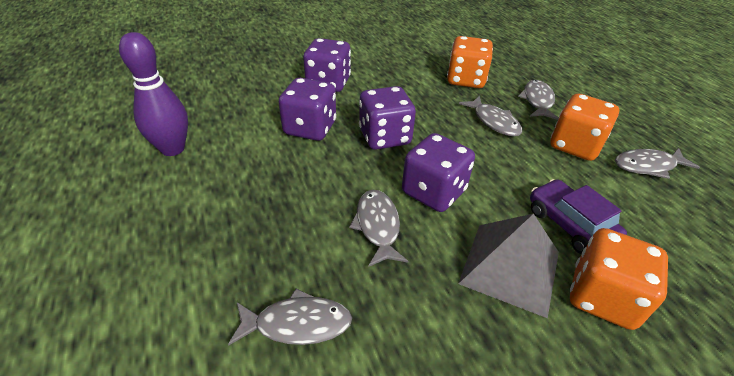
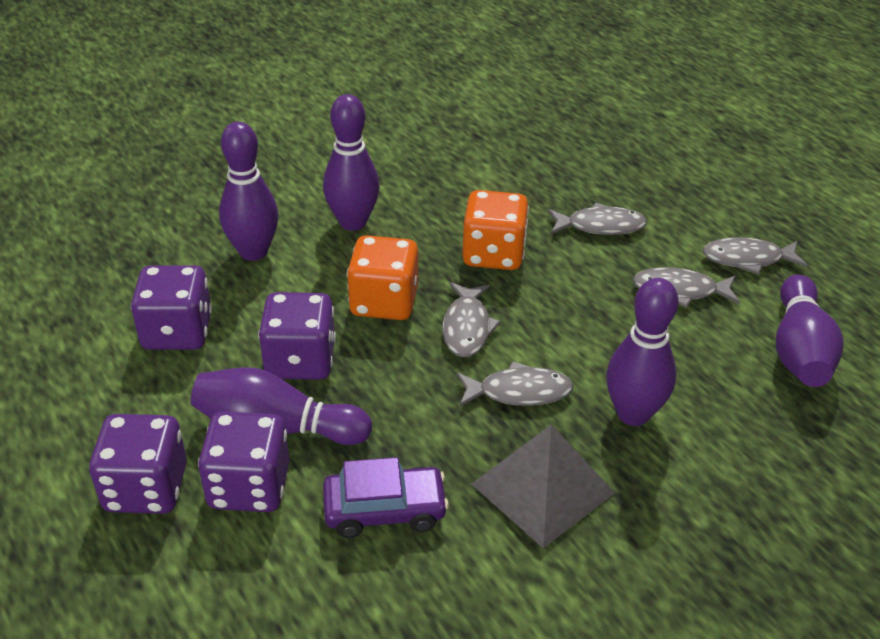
orange dice: 3 -> 2
purple bowling pin: 1 -> 5

